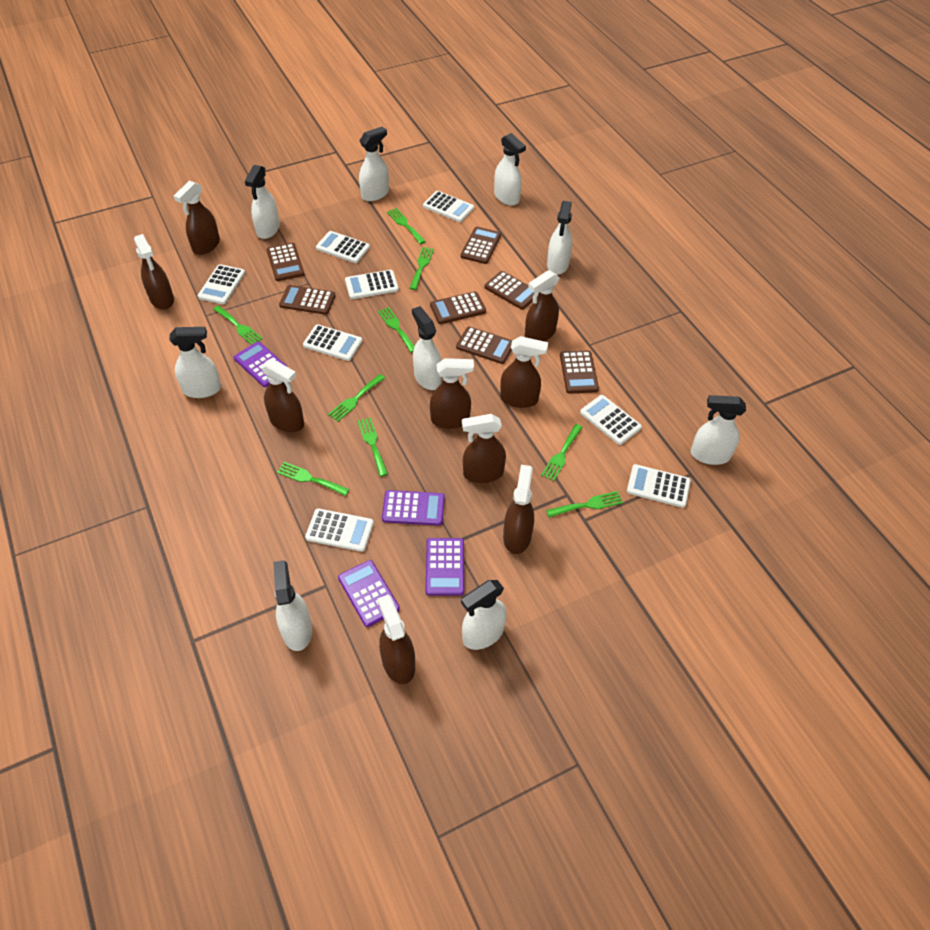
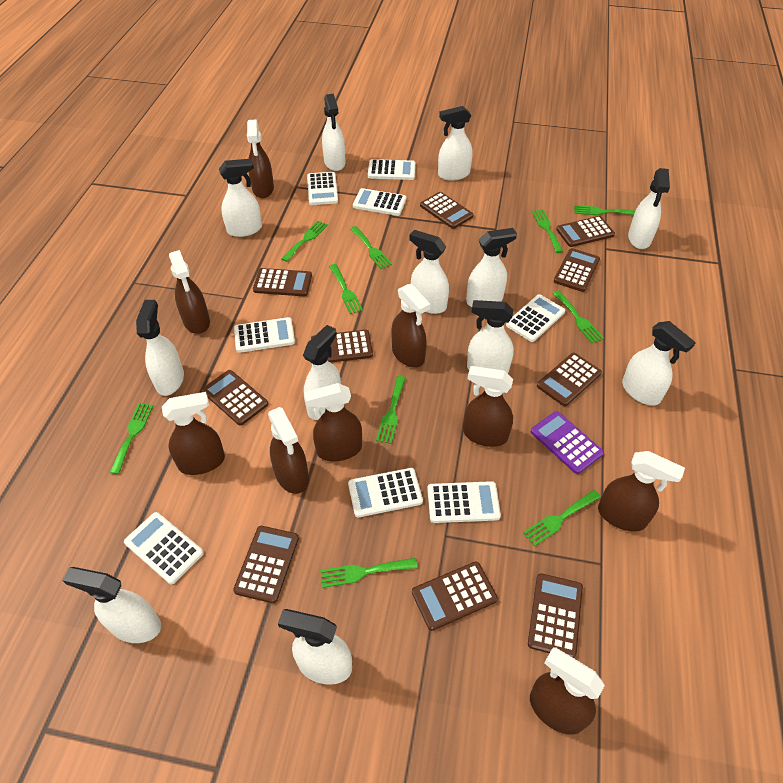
brown calculator: 7 -> 10
green fork: 9 -> 10
purple calculator: 4 -> 1
white spray bottle: 9 -> 12

